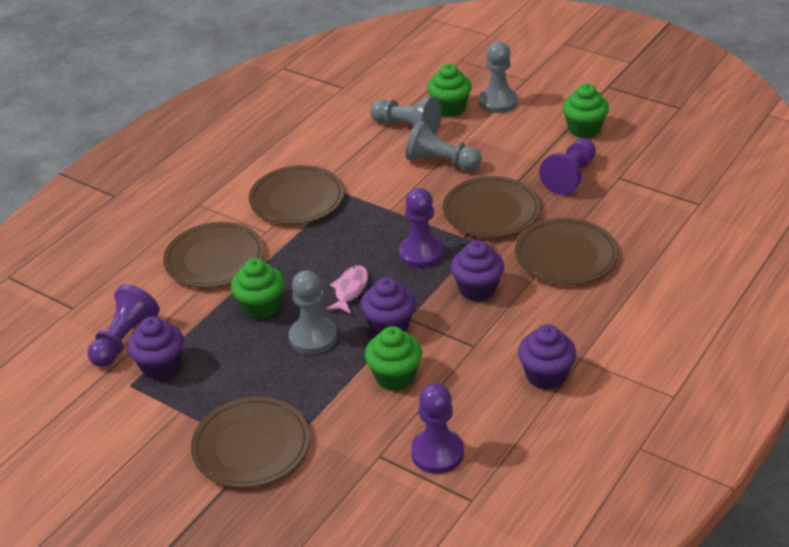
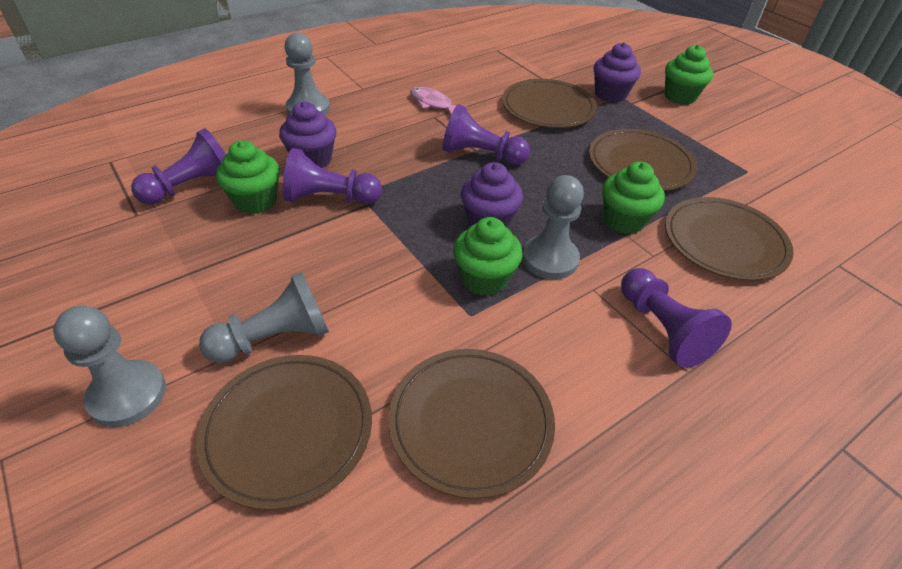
purple cupcake: 4 -> 3

